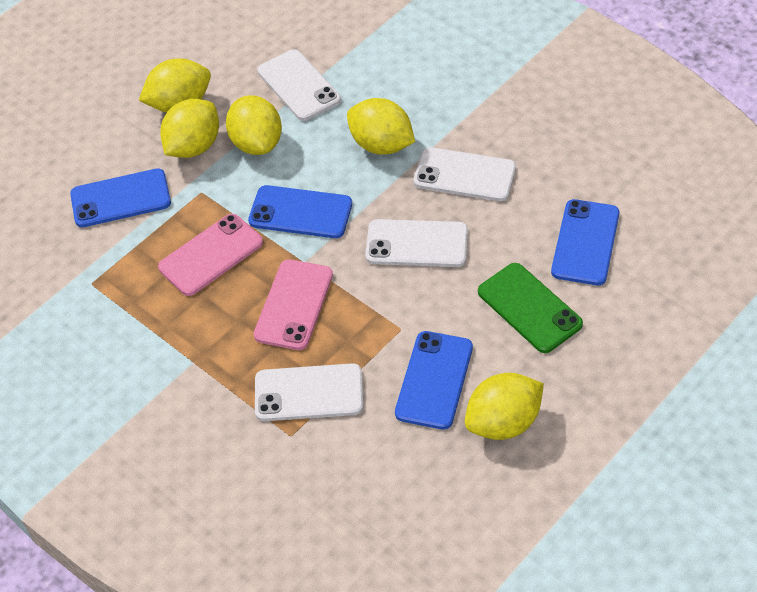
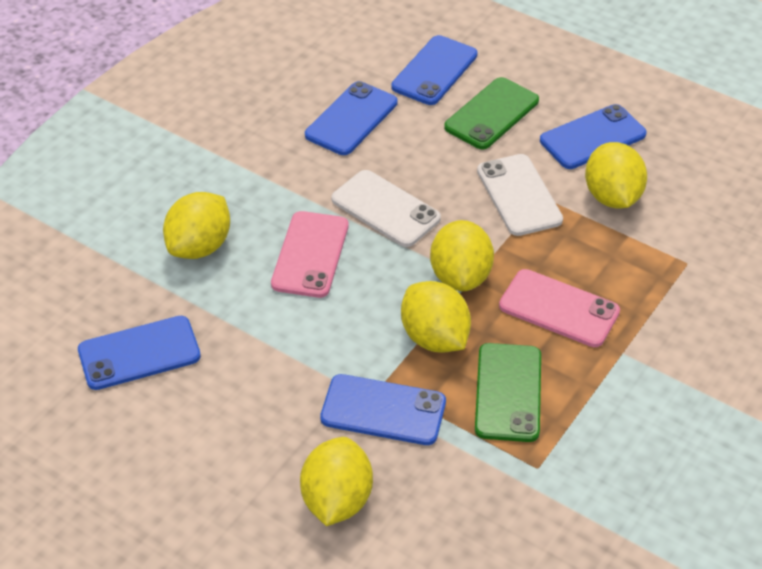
blue phone: 4 -> 5
green phone: 1 -> 2
white phone: 4 -> 2

